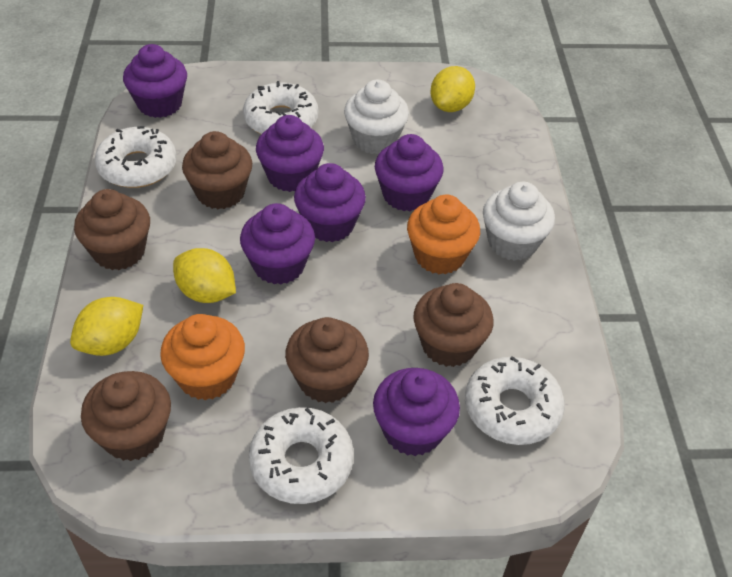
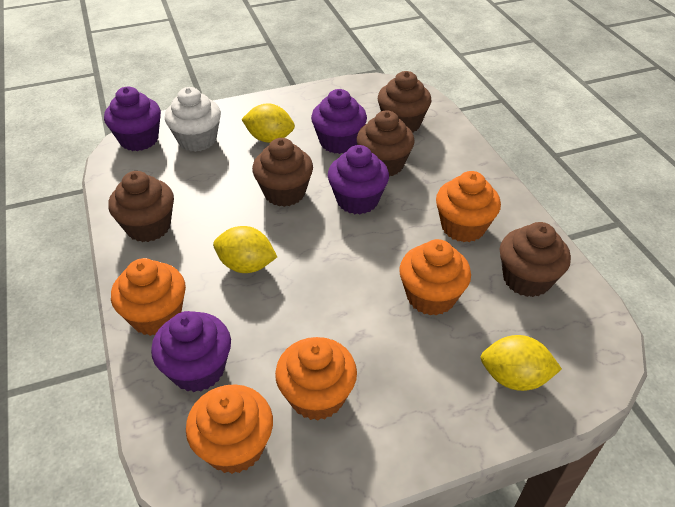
orange cupcake: 2 -> 5
purple cupcake: 6 -> 4
white cupcake: 2 -> 1
white donut: 4 -> 0

